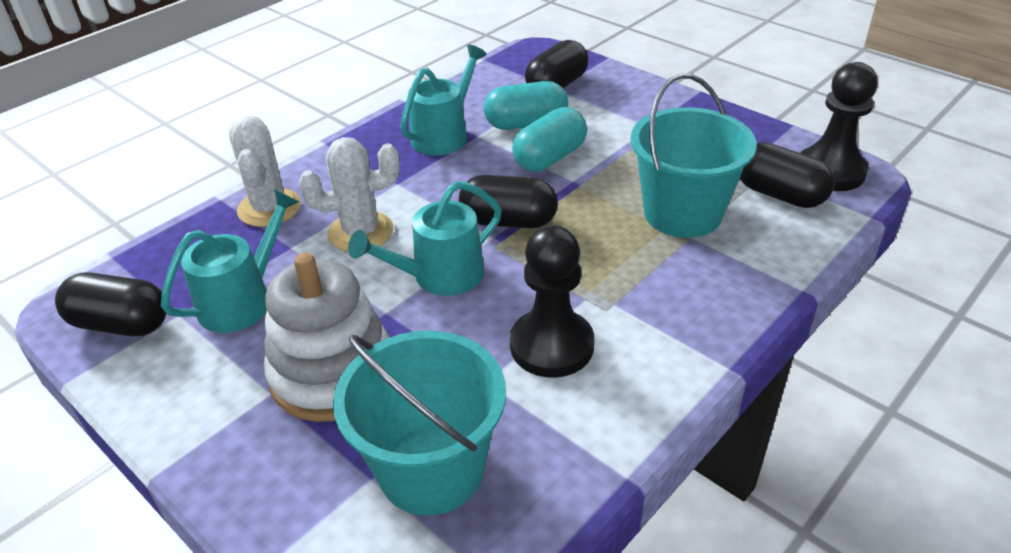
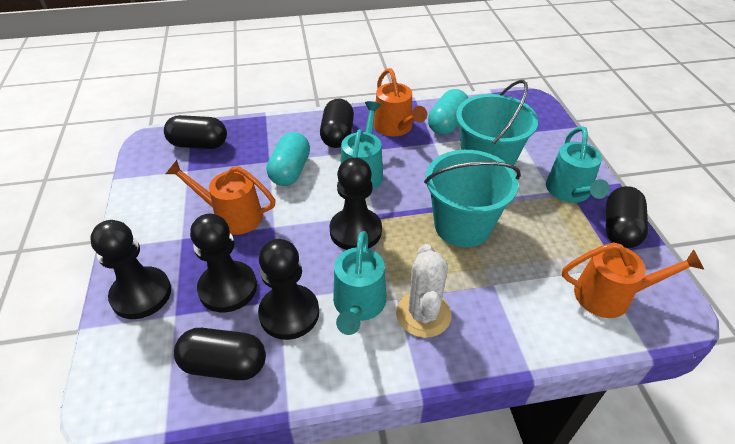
black pawn: 2 -> 4
orange watering can: 0 -> 3
white cactus: 2 -> 1
white stacking toy: 1 -> 0

